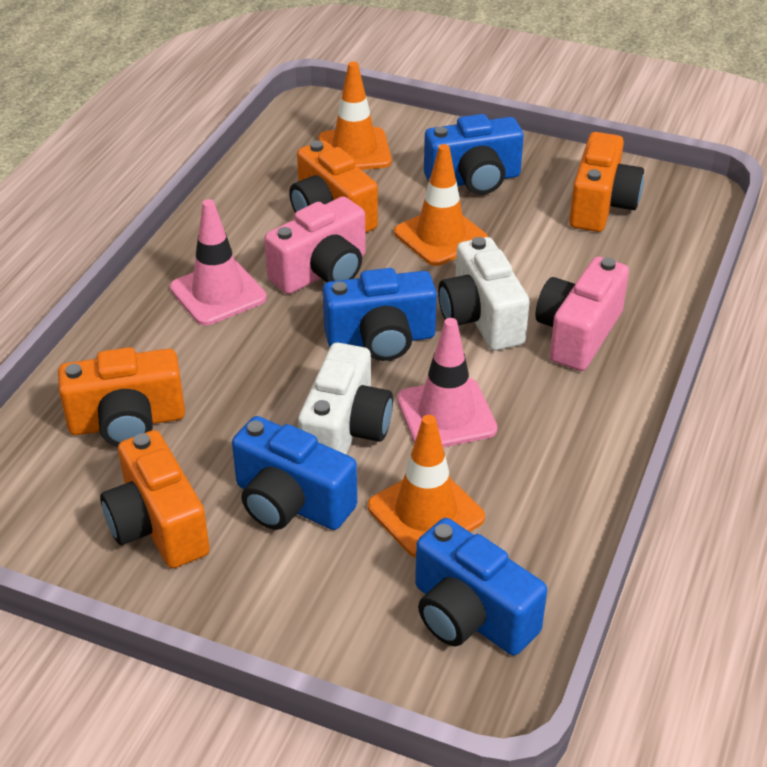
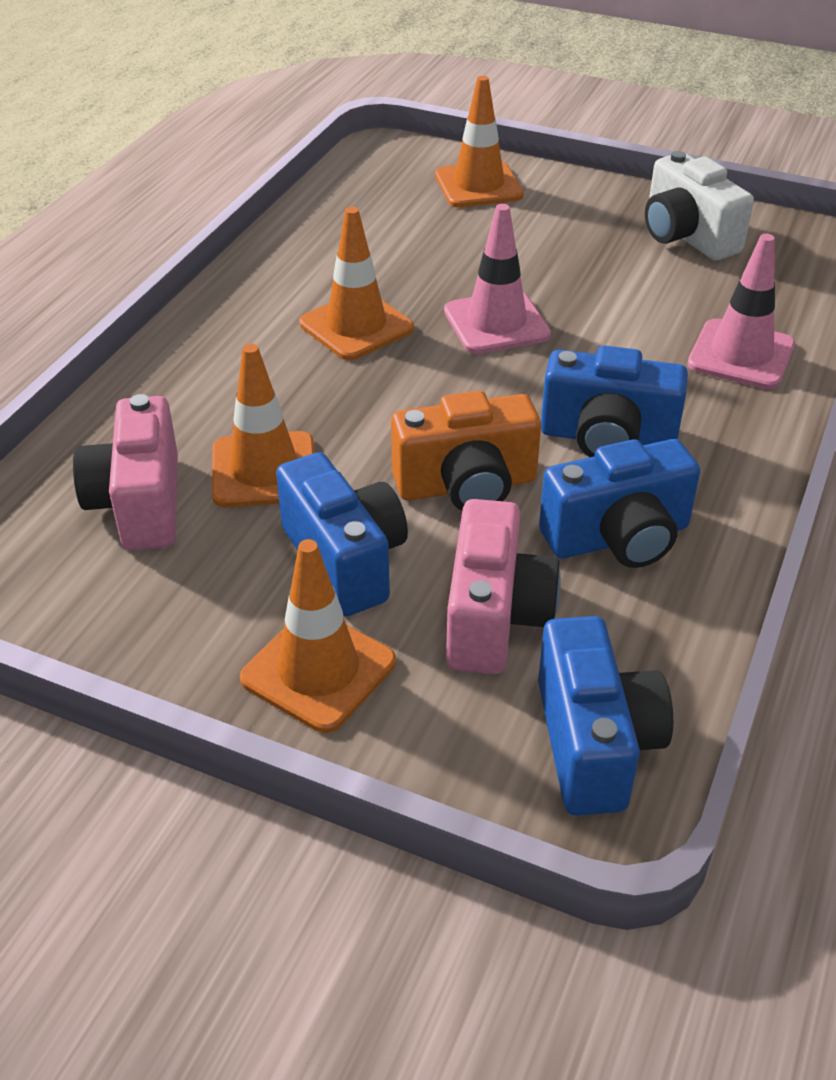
orange camera: 4 -> 1
orange traffic cone: 3 -> 4
white camera: 2 -> 1

